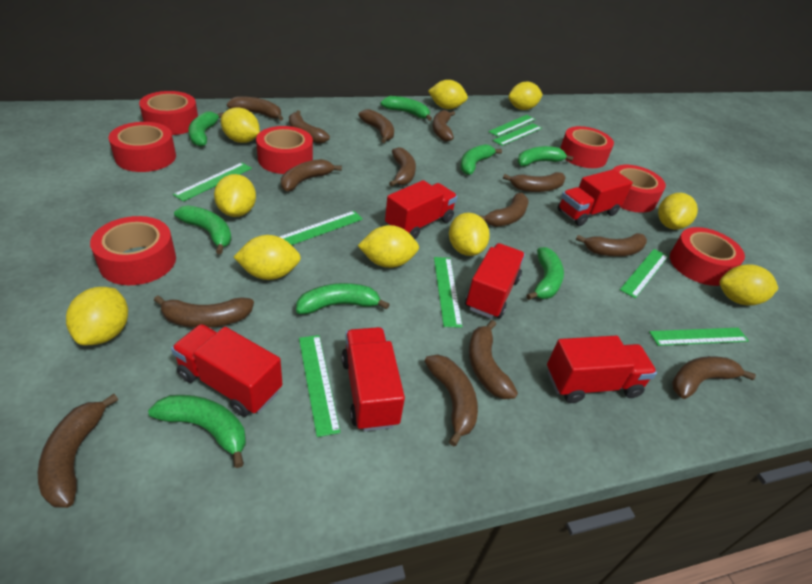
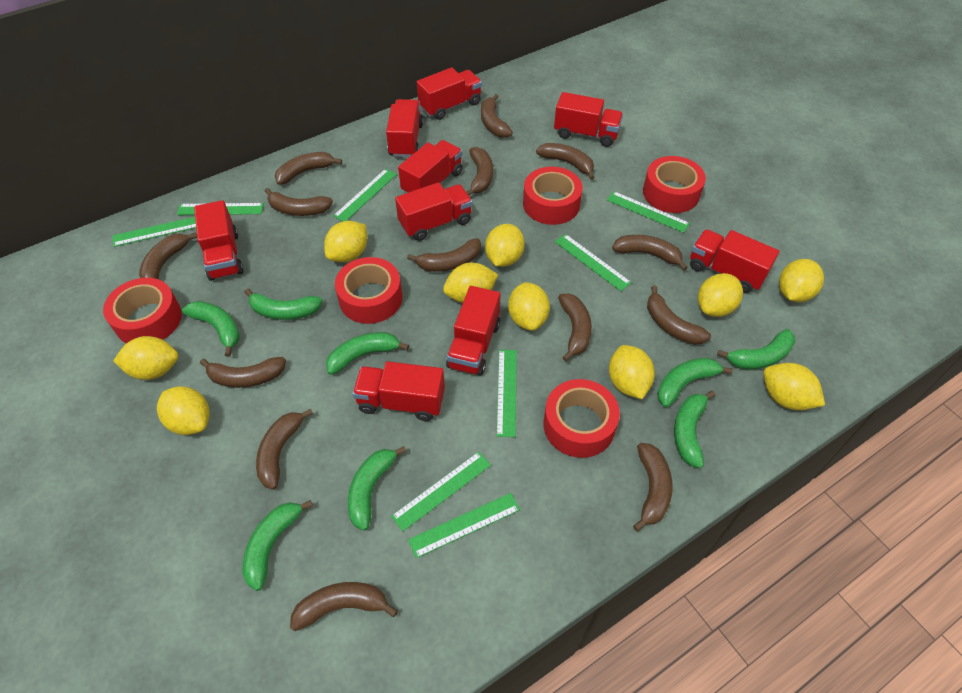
red tape: 7 -> 5
red truck: 6 -> 9

